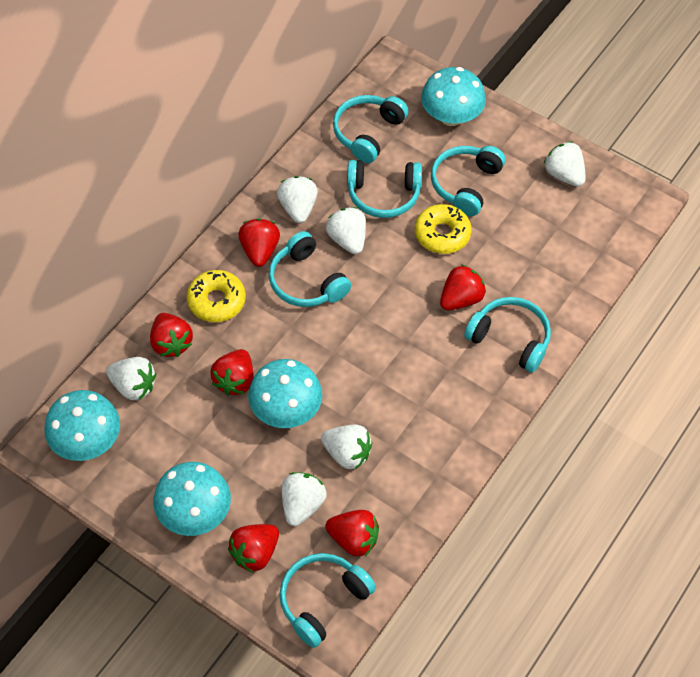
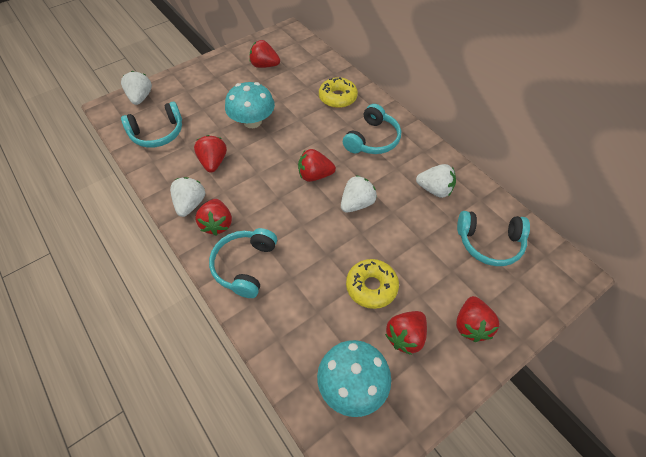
turquoise headphones: 6 -> 4
turquoise mushroom: 4 -> 2
white strawberry: 6 -> 4

